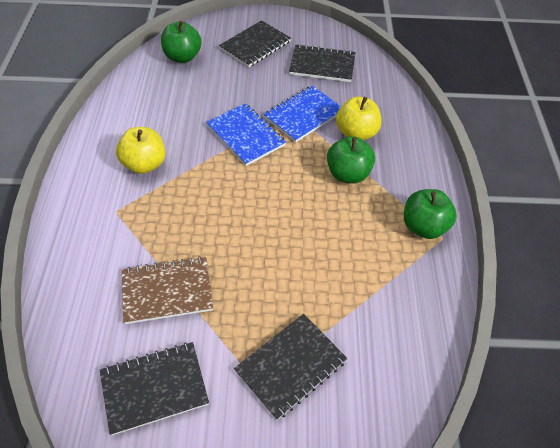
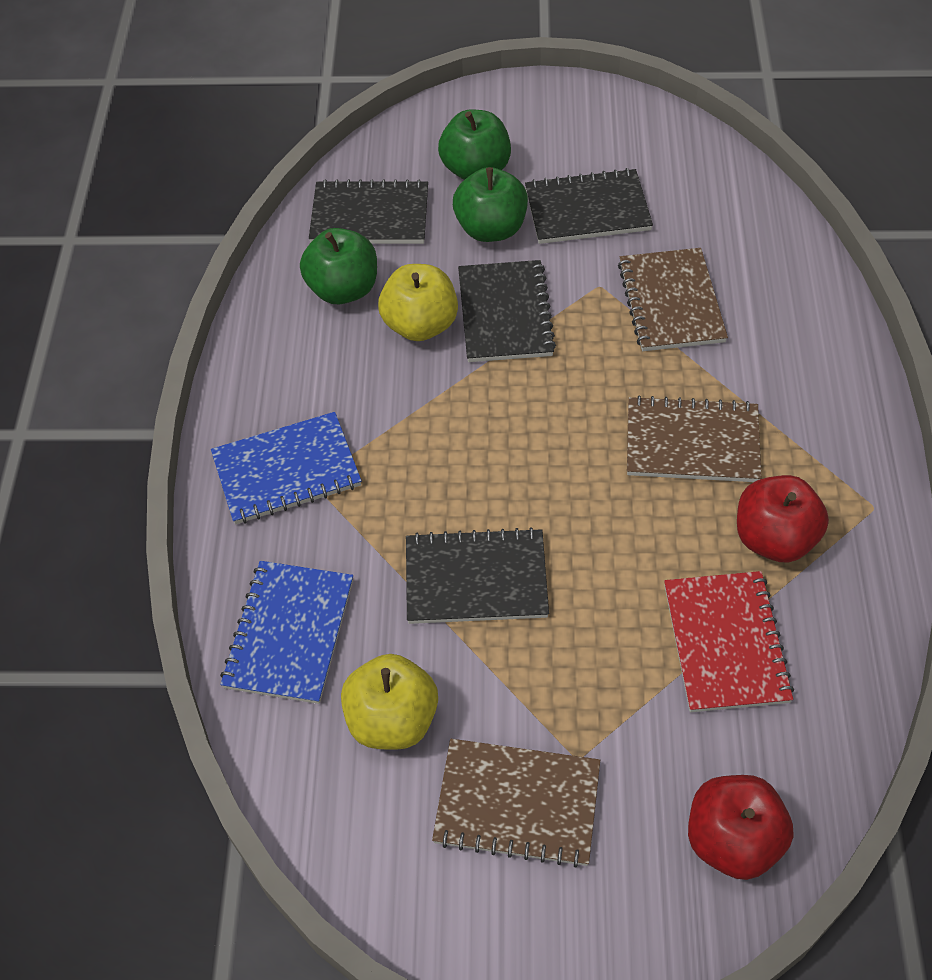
brown notebook: 1 -> 3
red apple: 0 -> 2
red notebook: 0 -> 1

